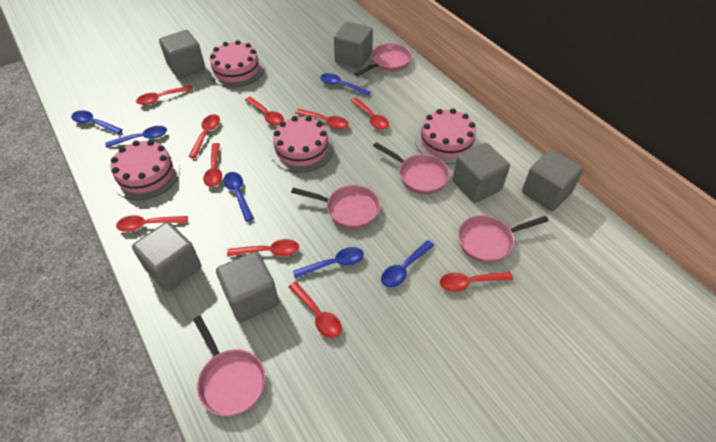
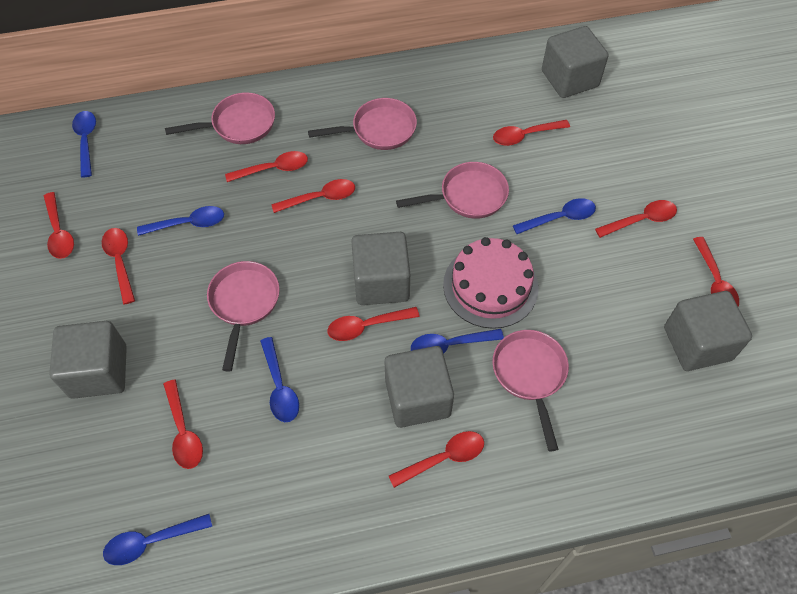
grey cube: 6 -> 5
pink cake: 4 -> 1

